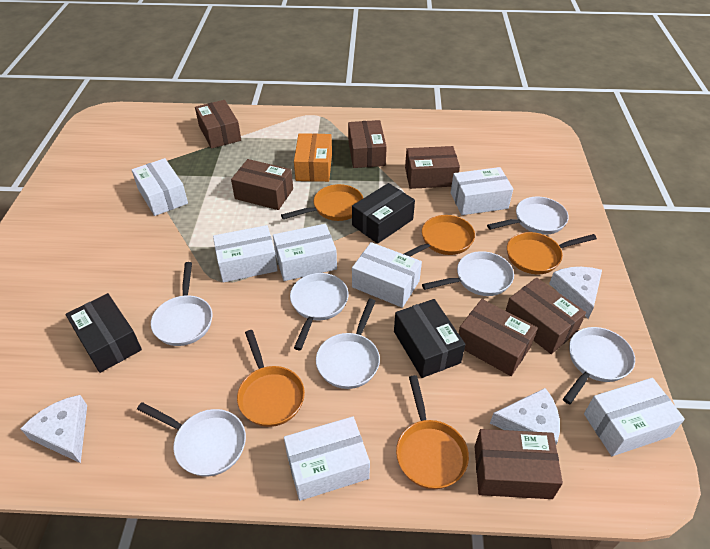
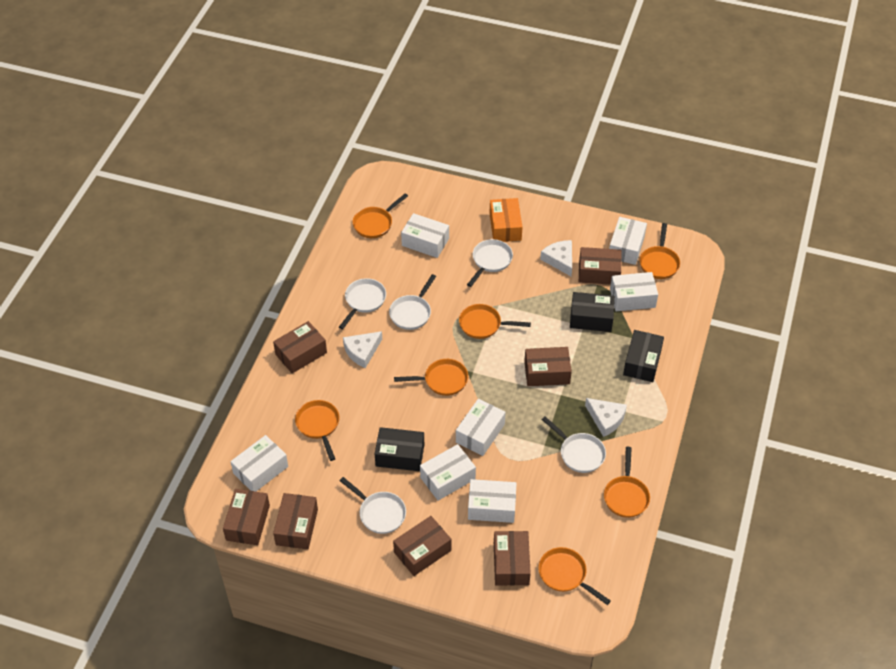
orange pan: 5 -> 7
white pan: 7 -> 5

